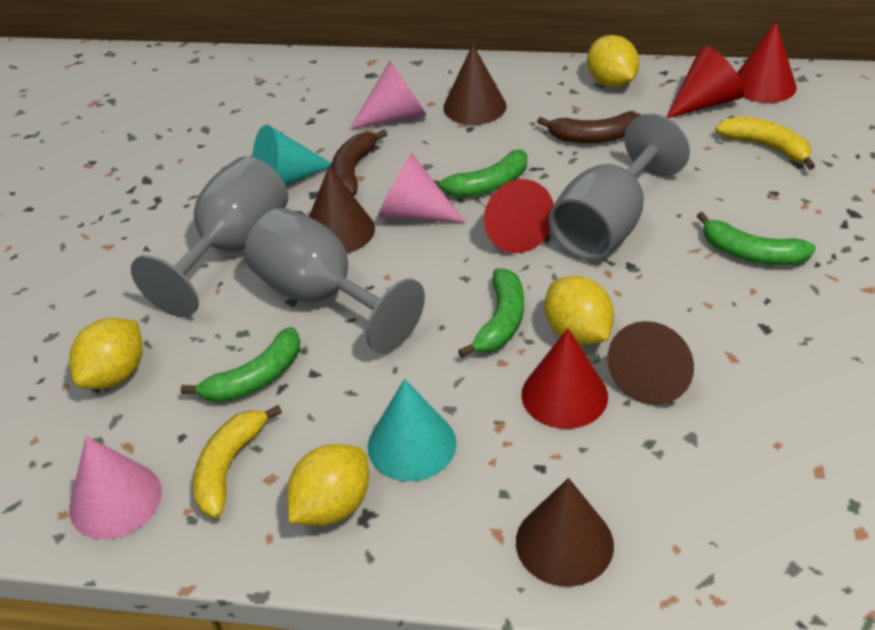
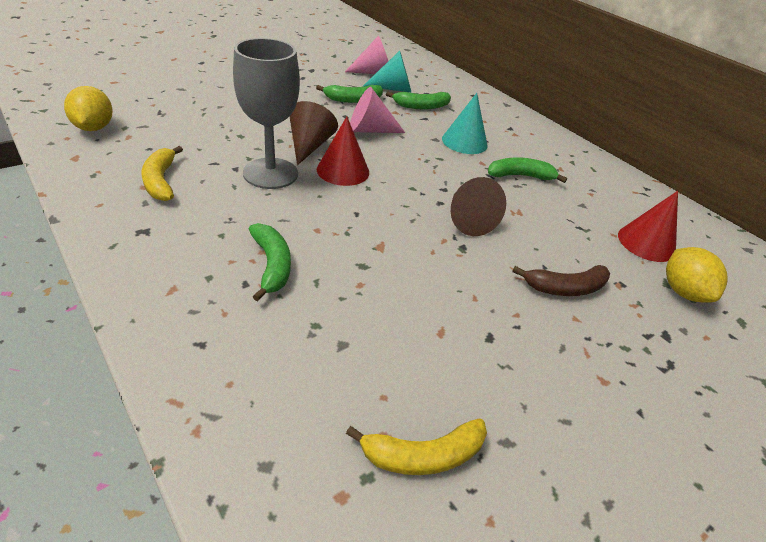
brown banana: 2 -> 1
brown cone: 4 -> 2
grey goblet: 3 -> 1
pink cone: 3 -> 2
red cone: 4 -> 2
yellow lemon: 4 -> 2

